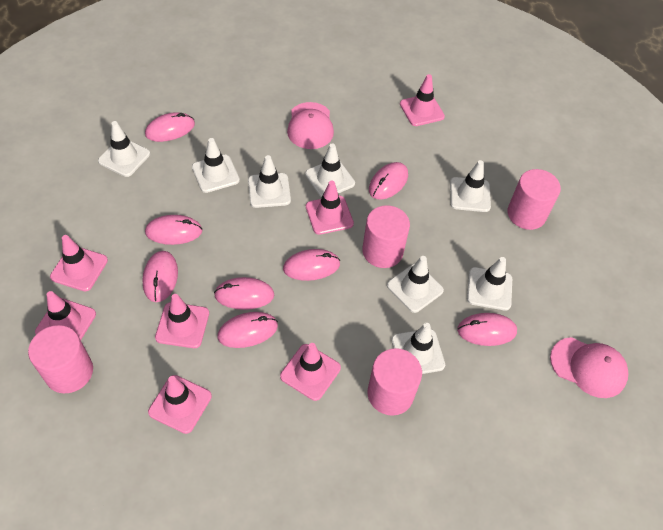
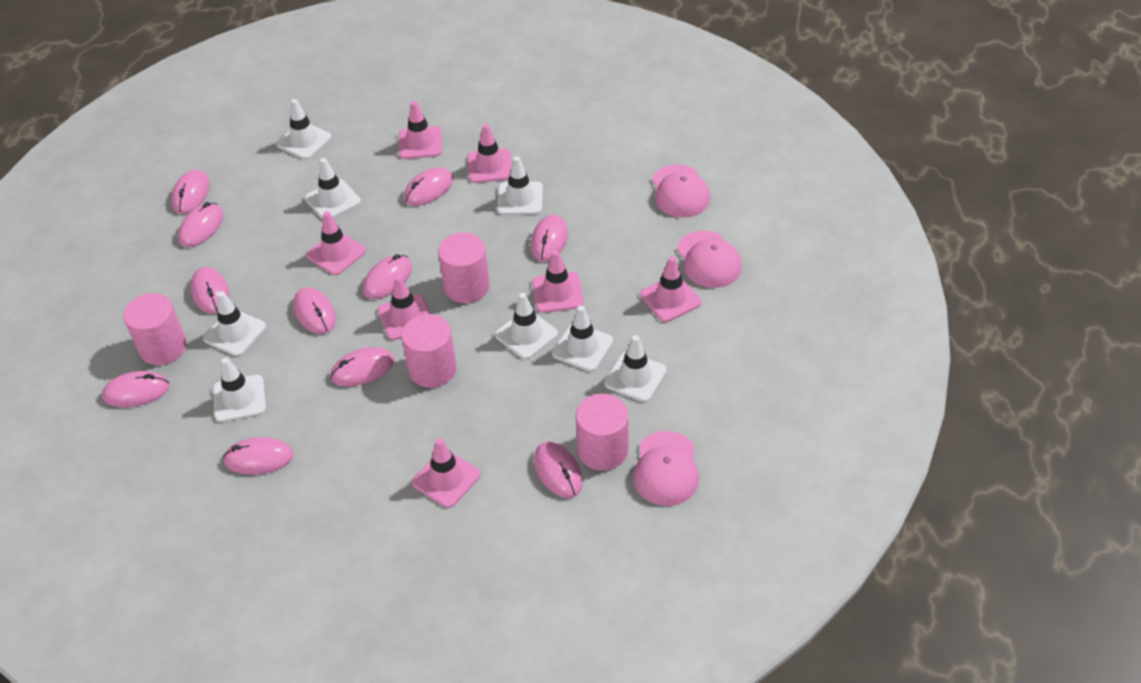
pink cap: 2 -> 3
pink mouse: 8 -> 11

